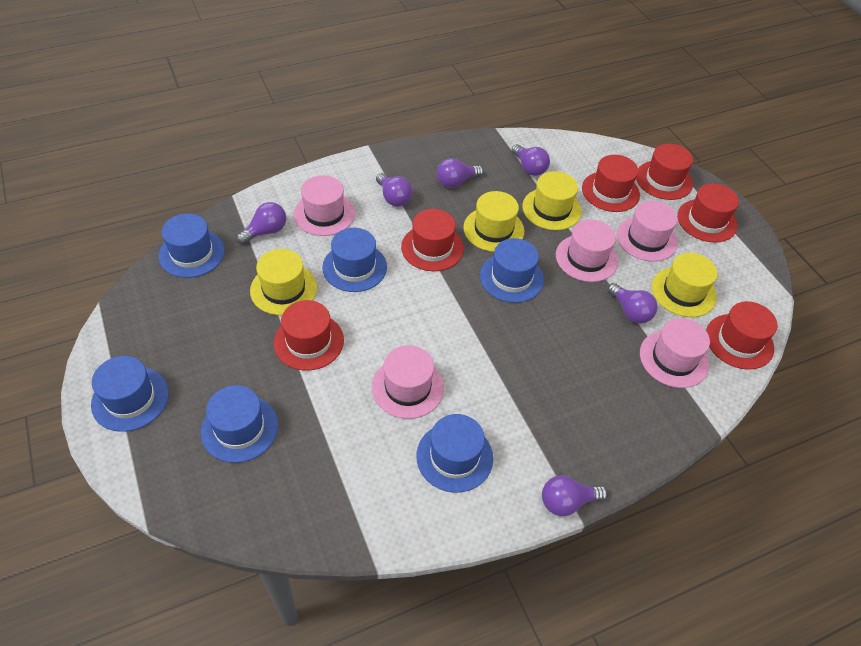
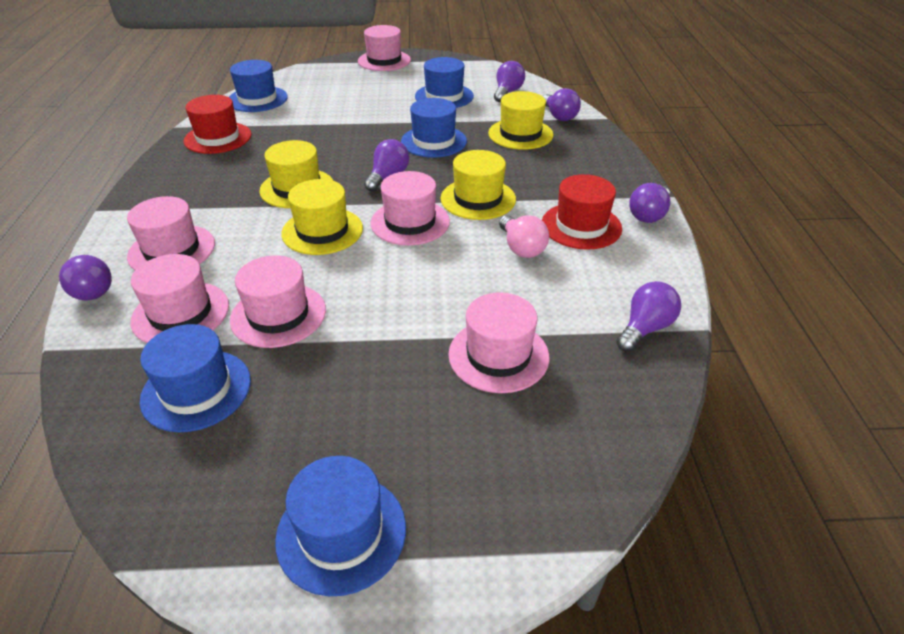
blue hat: 6 -> 5
pink hat: 5 -> 6
pink light bulb: 0 -> 1
red hat: 6 -> 2

